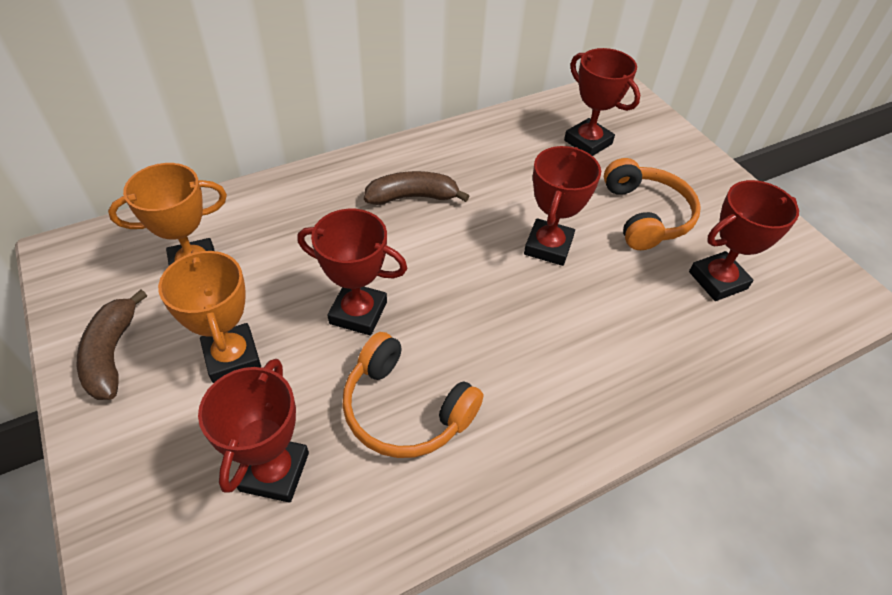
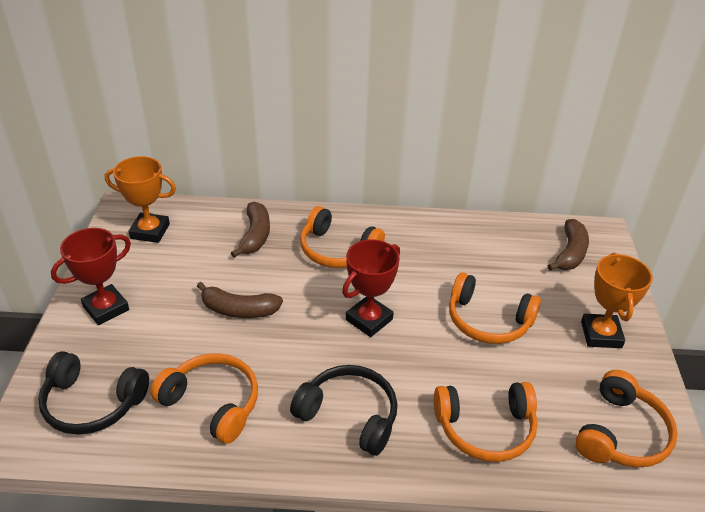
black headphones: 0 -> 2
brown banana: 2 -> 3
orange headphones: 2 -> 5
red trophy: 5 -> 2

